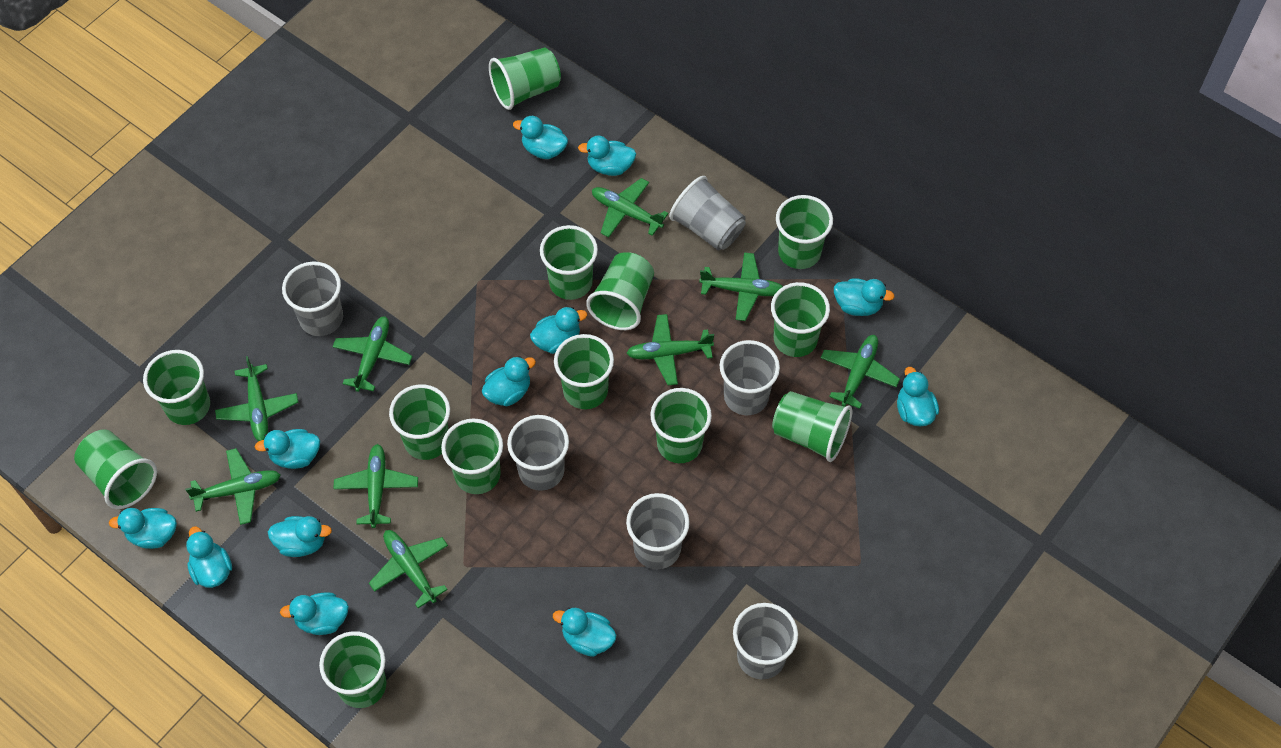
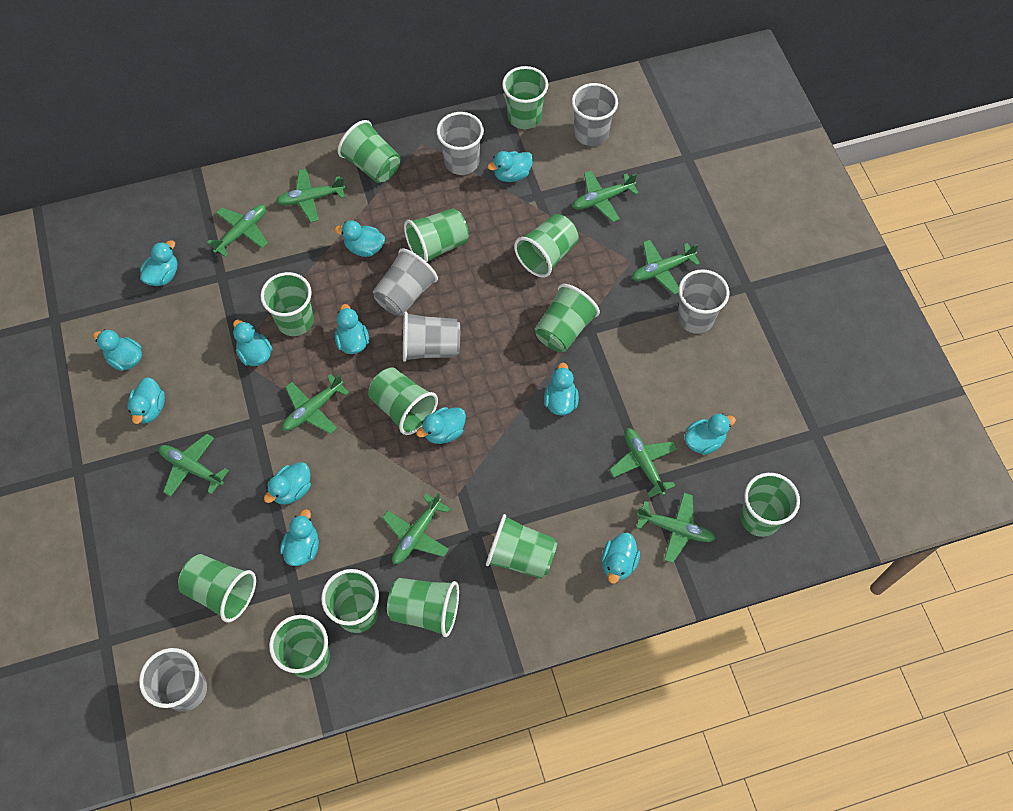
turquoise duck: 12 -> 13

